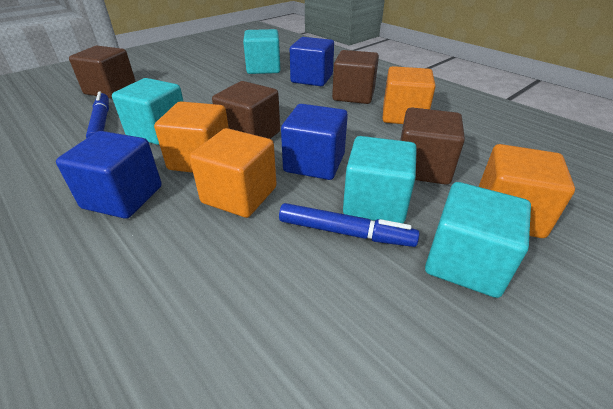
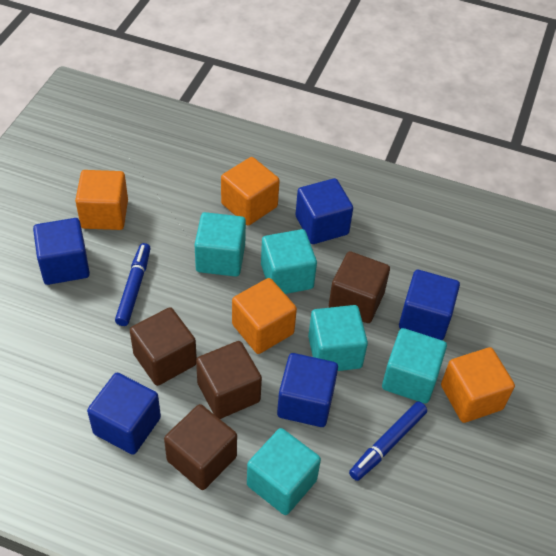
blue cube: 3 -> 5
turquoise cube: 4 -> 5

